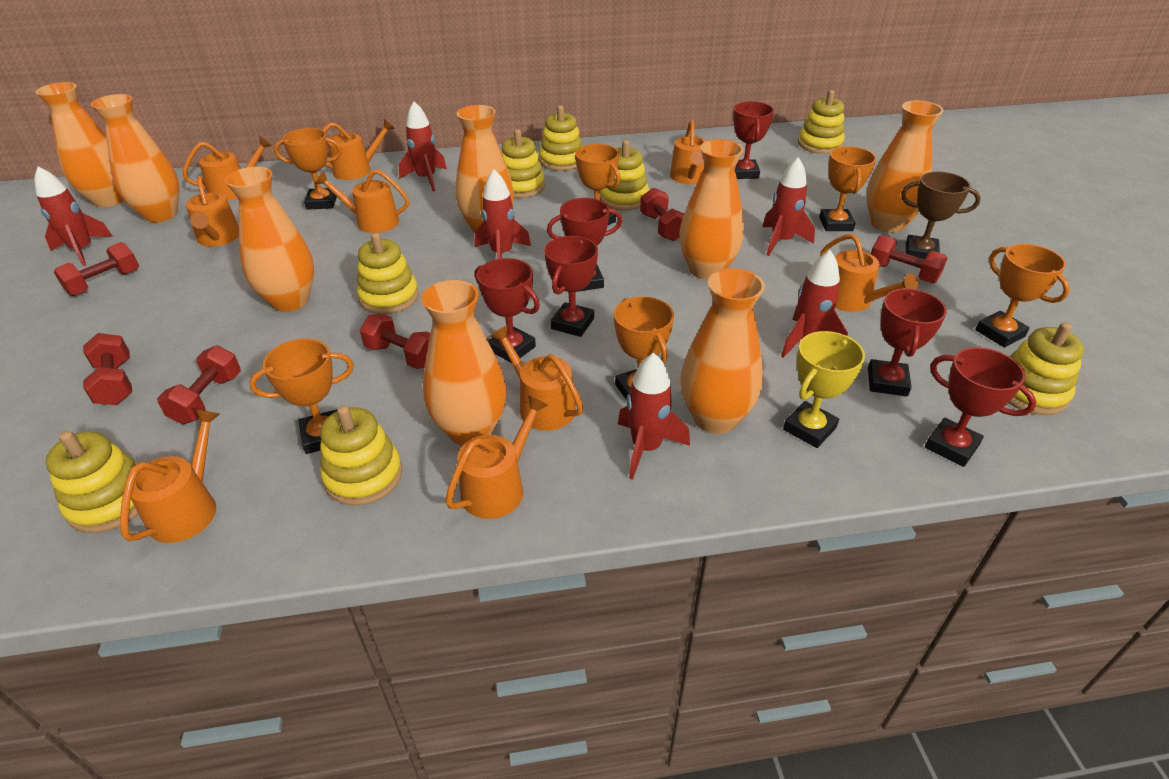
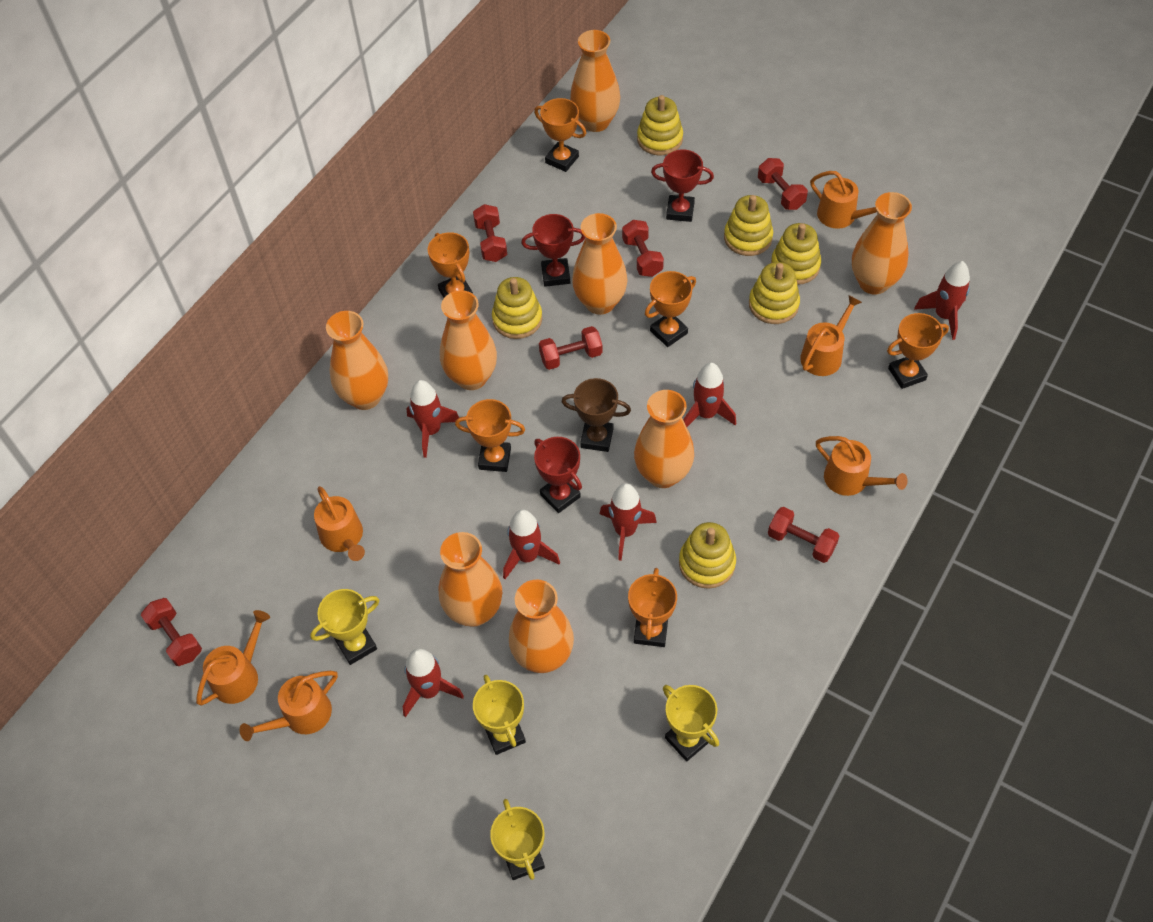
orange watering can: 9 -> 6
red trophy: 6 -> 3
yellow stacking toy: 8 -> 6
yellow trophy: 1 -> 4

